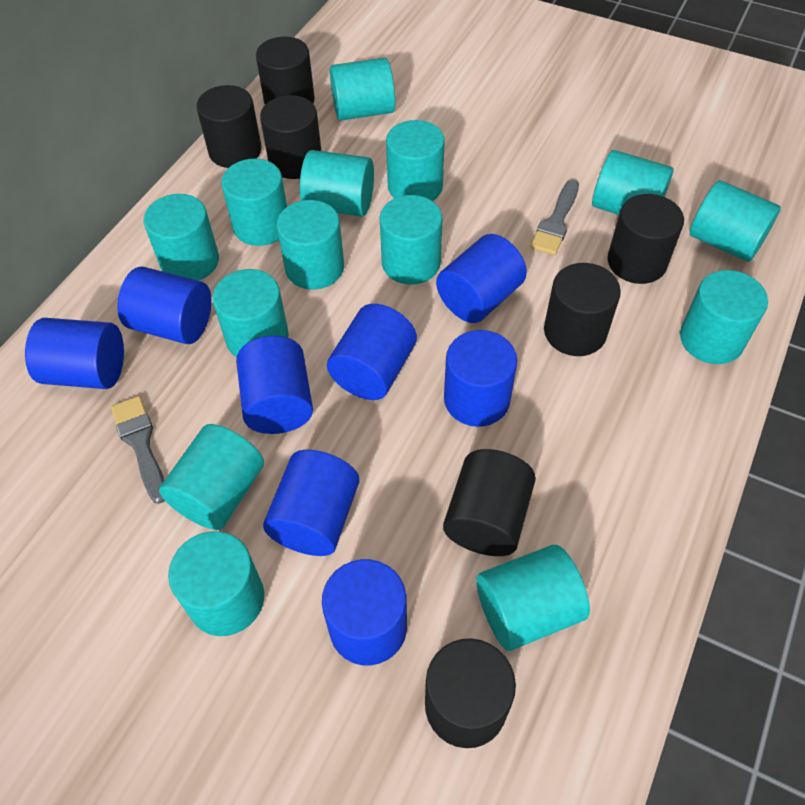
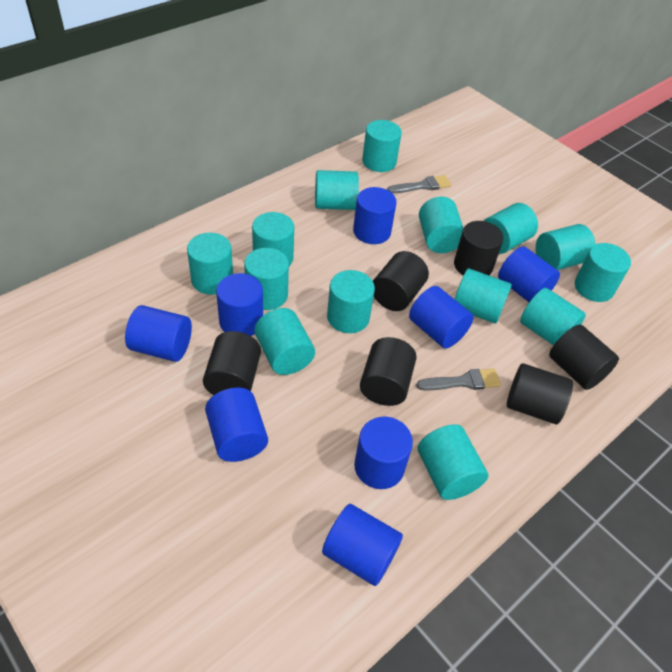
black cylinder: 7 -> 6

